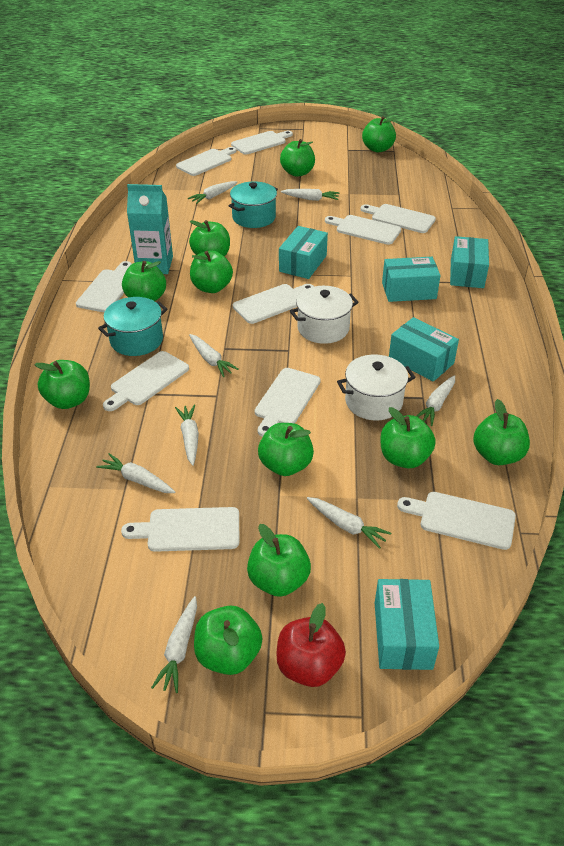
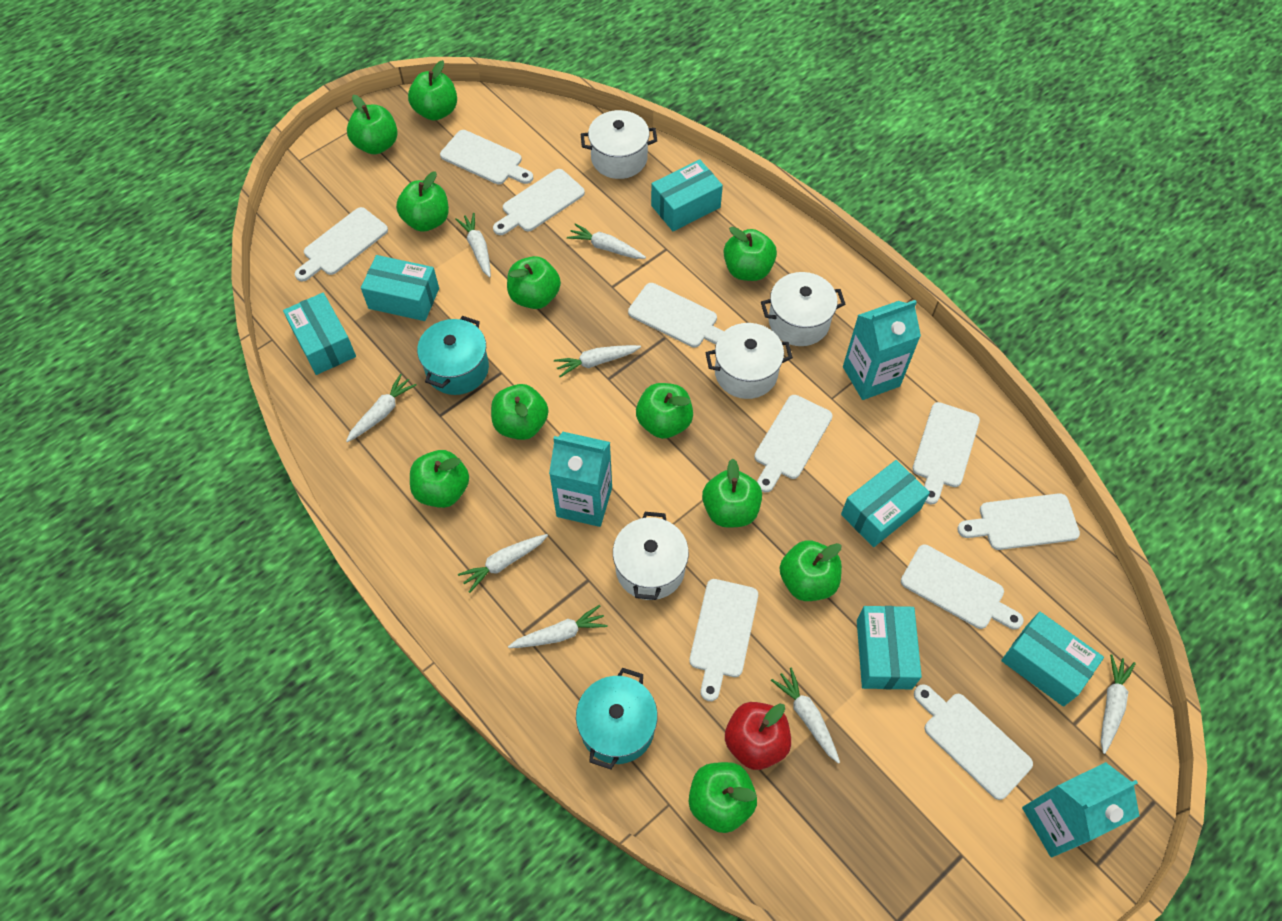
turquoise box: 5 -> 6
turquoise carton: 1 -> 3
white pot: 2 -> 4

